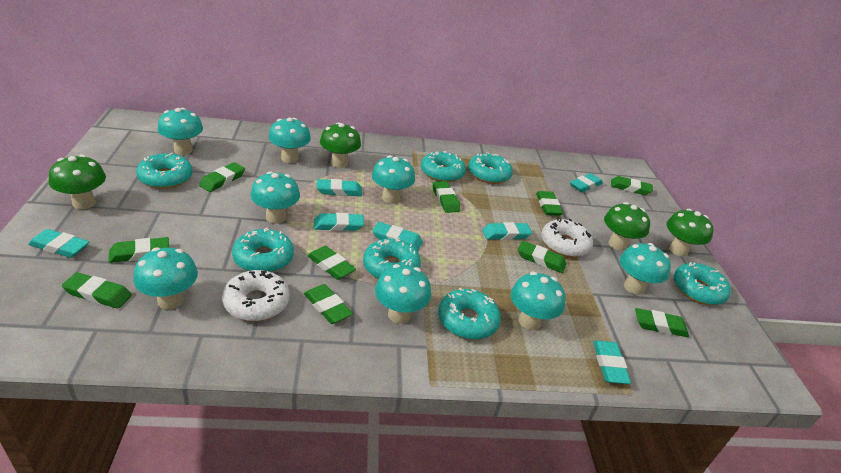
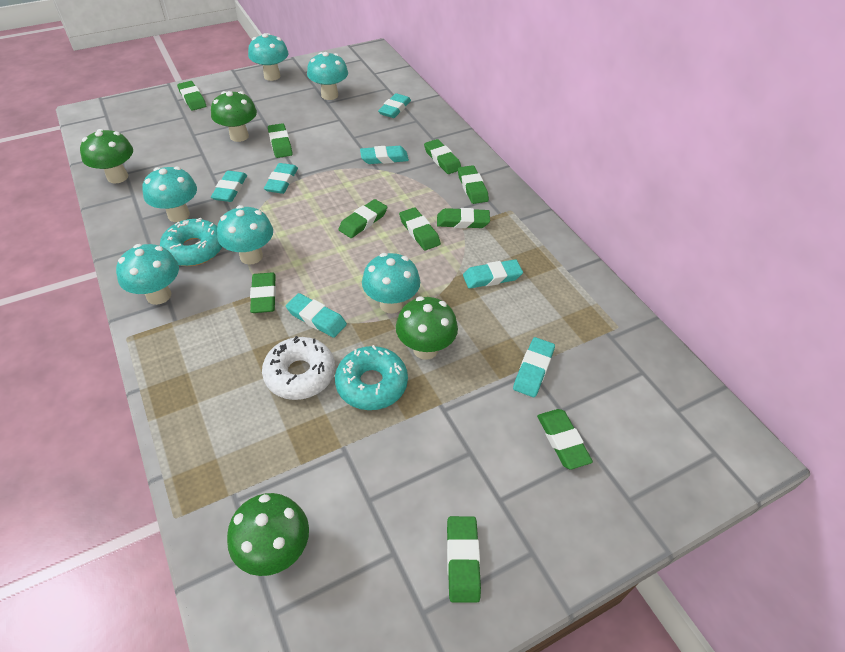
turquoise donut: 7 -> 2
turquoise mushroom: 8 -> 6
white donut: 2 -> 1

